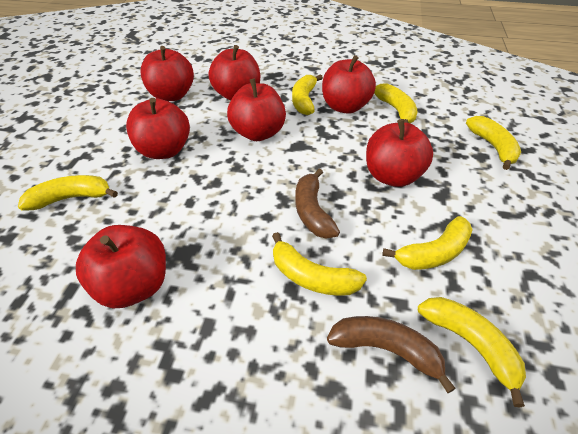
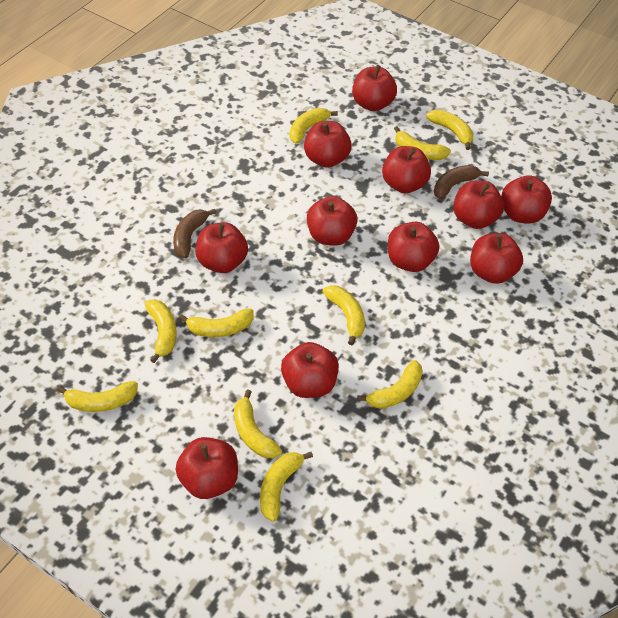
red apple: 7 -> 11
yellow banana: 7 -> 10

